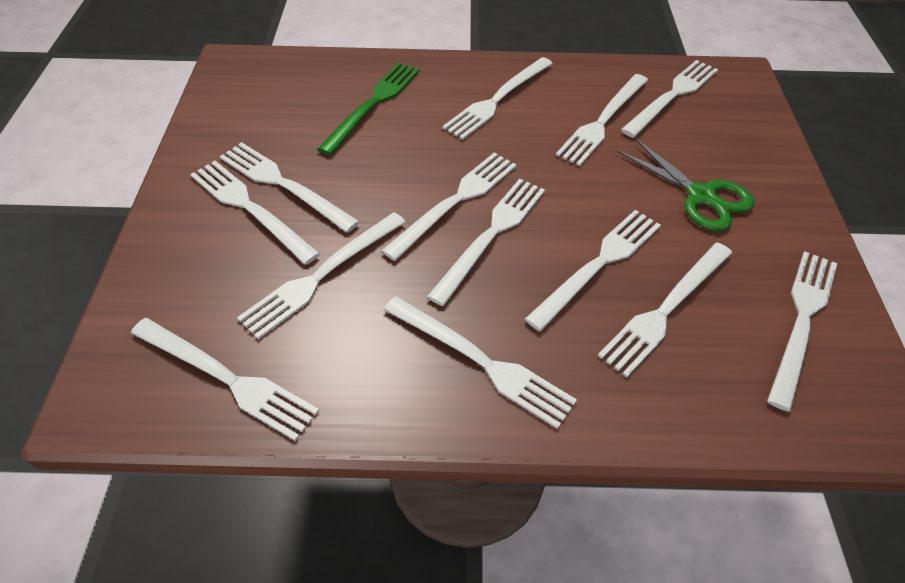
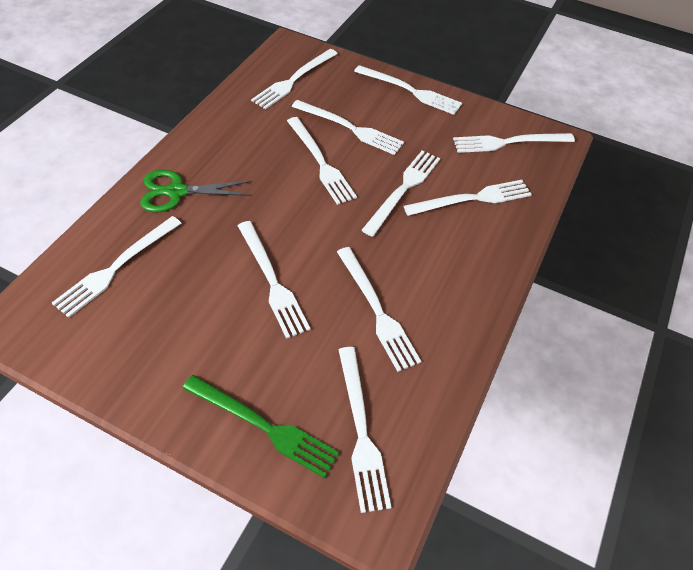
white fork: 13 -> 11

